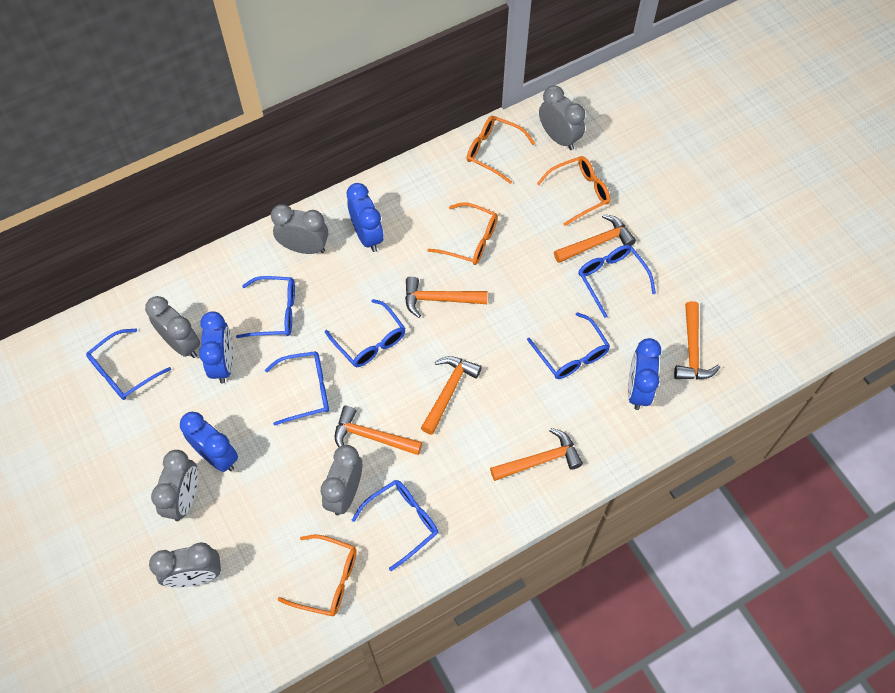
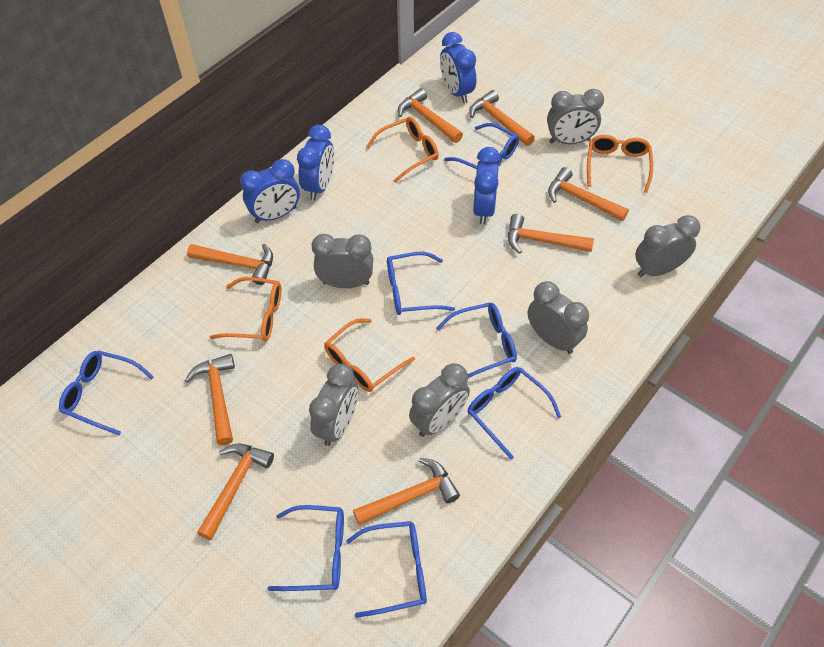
orange hammer: 6 -> 8

